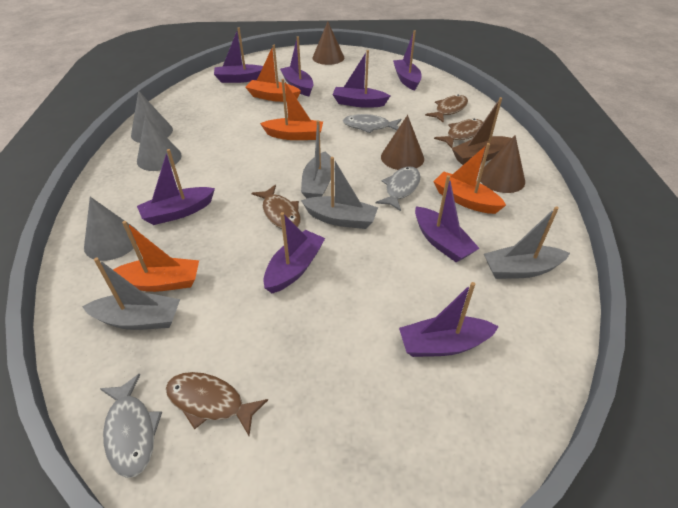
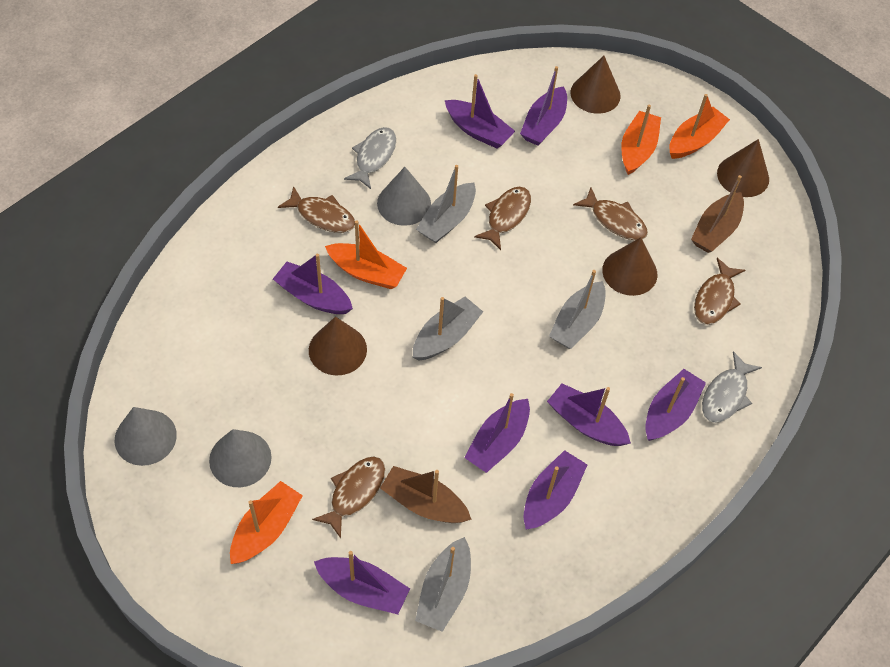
brown boat: 1 -> 2
brown cone: 3 -> 4
brown fish: 4 -> 5
grey fish: 3 -> 2

